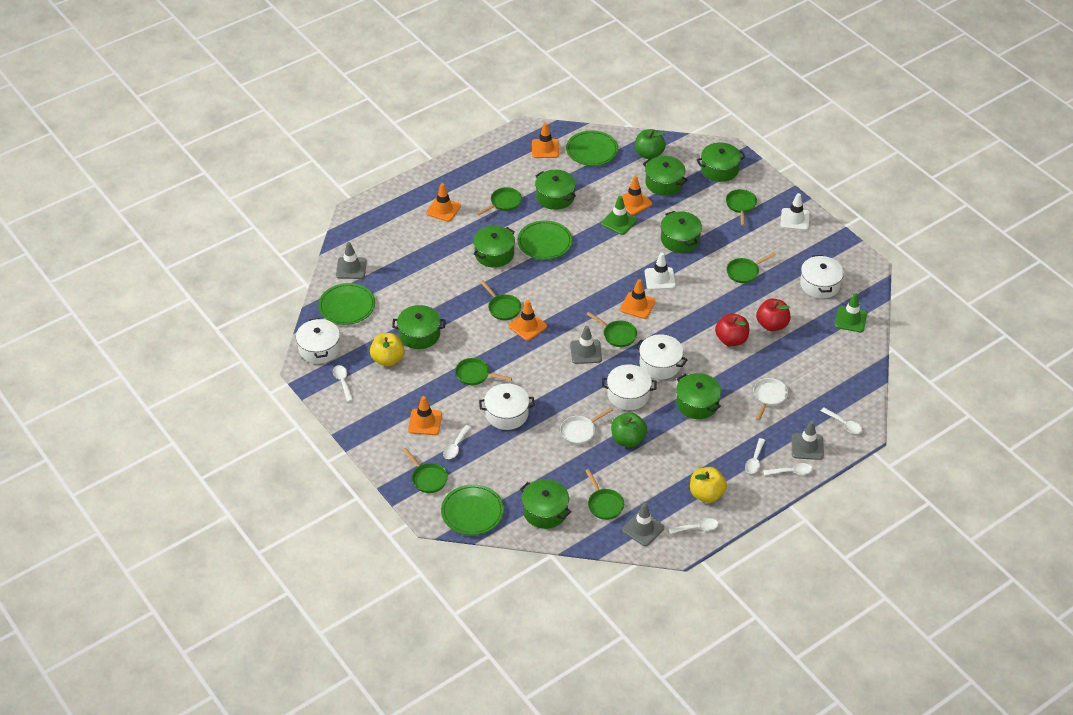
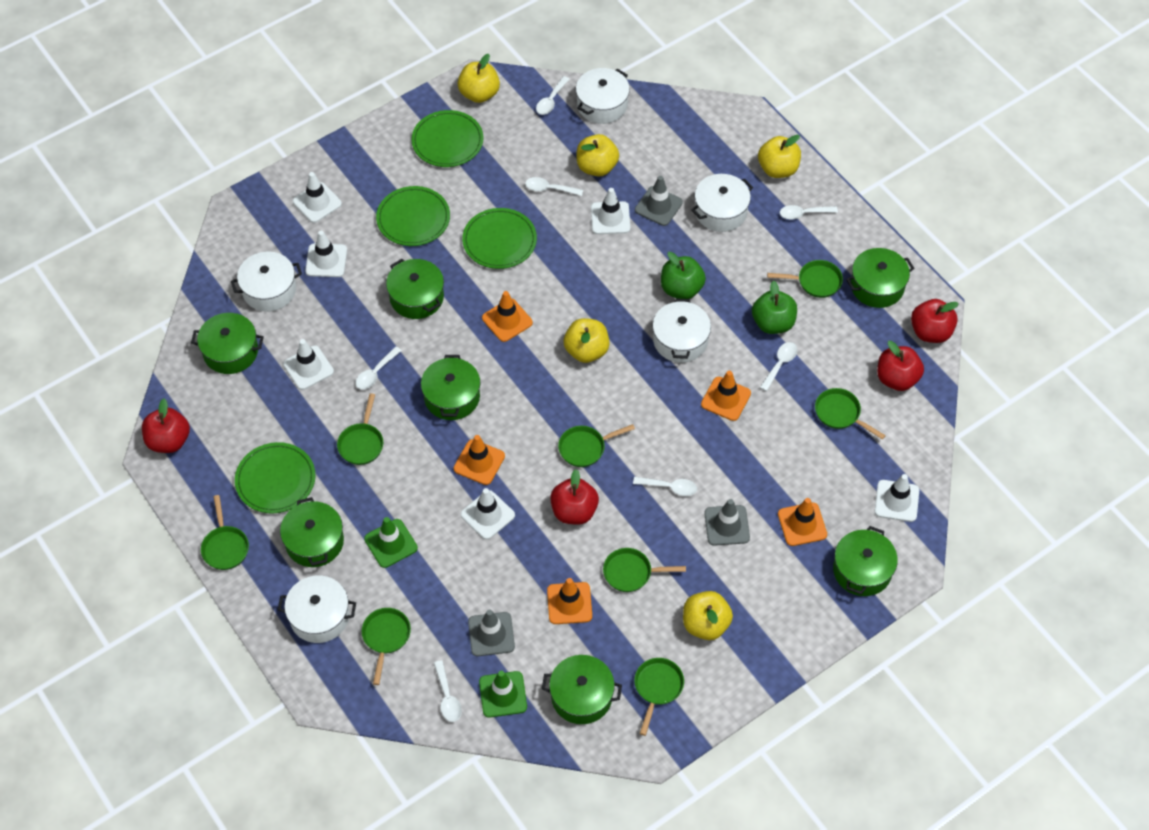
green pot: 8 -> 7
grey traffic cone: 4 -> 3
orange traffic cone: 6 -> 5
red apple: 2 -> 4
white pan: 2 -> 0
white spoon: 6 -> 7
white traffic cone: 2 -> 6
yellow apple: 2 -> 5

